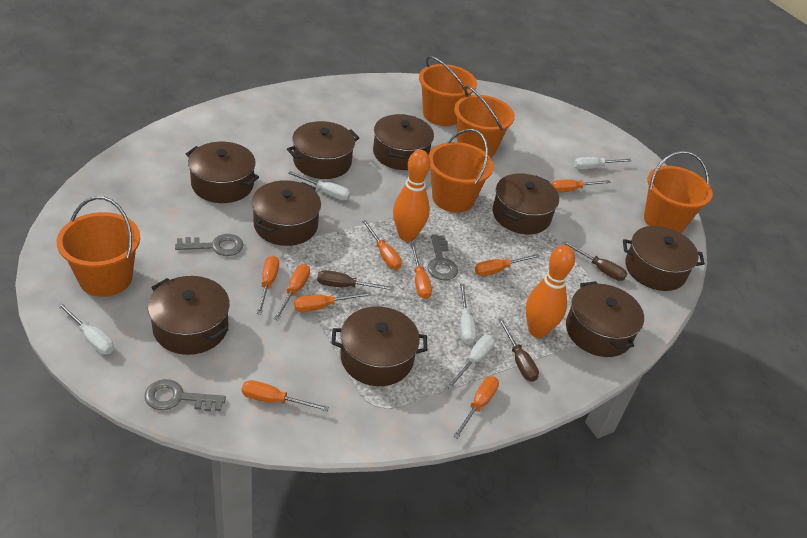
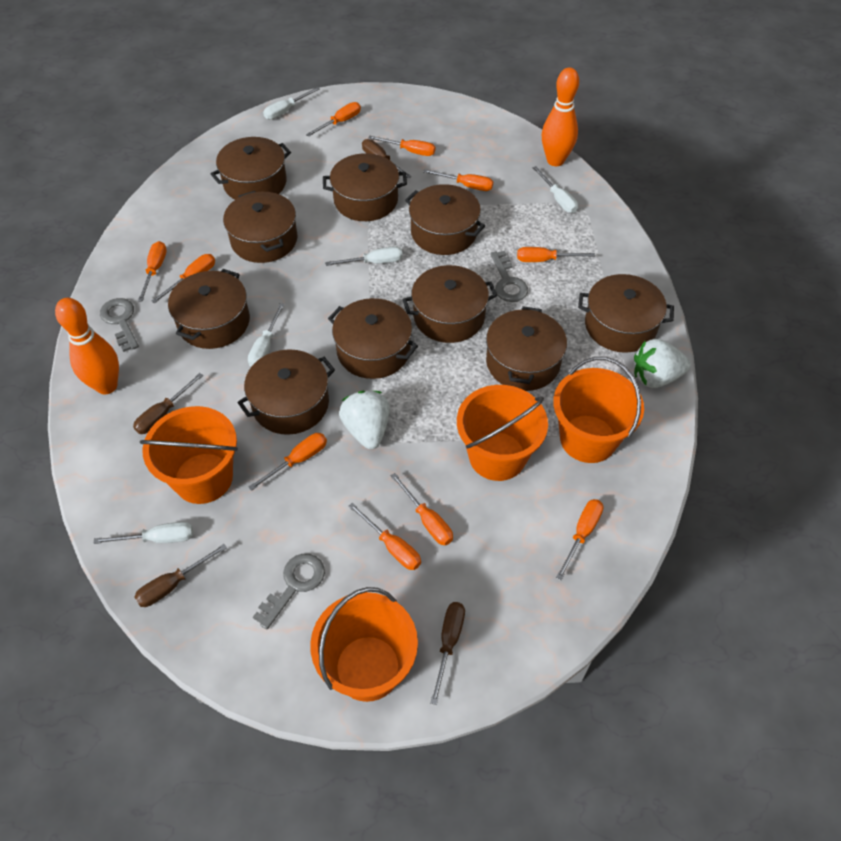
brown pot: 9 -> 10
brown screwdriver: 3 -> 4
orange bucket: 5 -> 4
orange screwdriver: 9 -> 10
white strawberry: 0 -> 2

